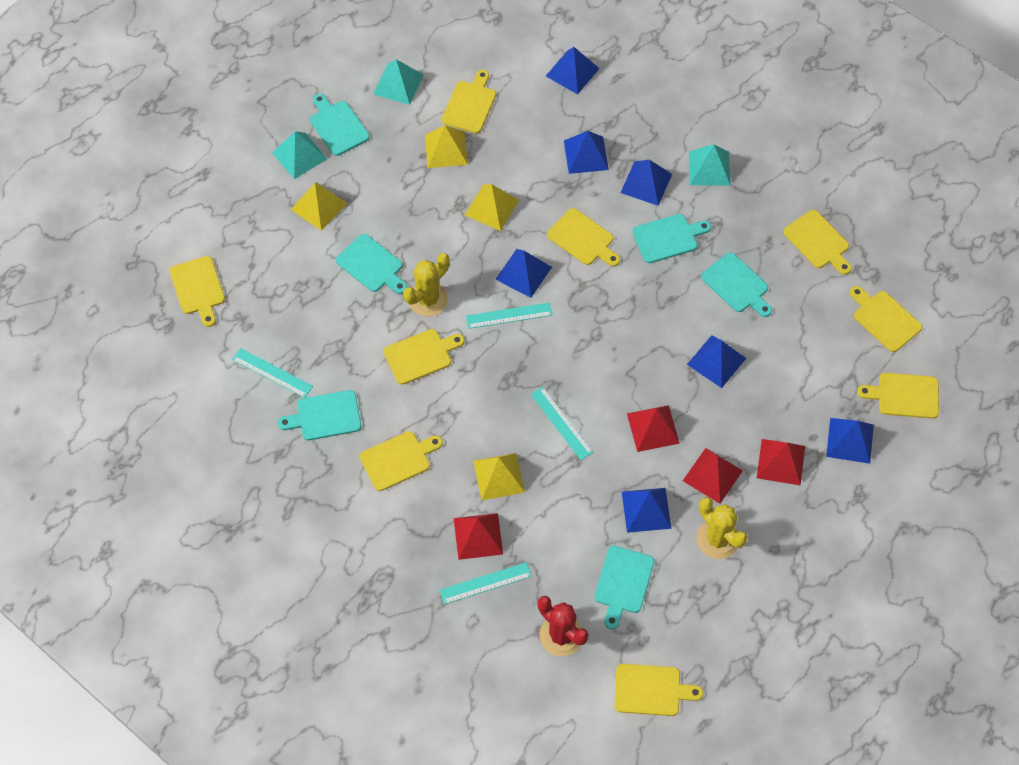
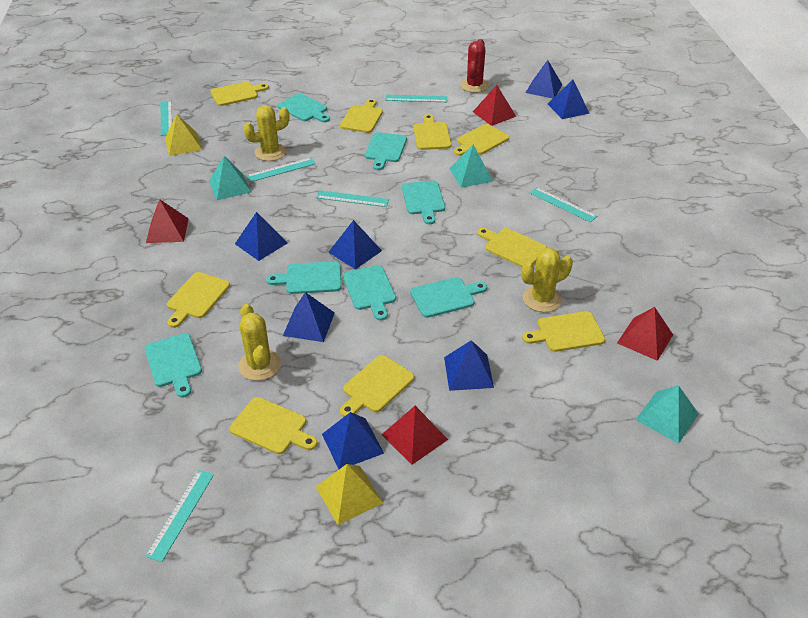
turquoise cutting board: 6 -> 7
turquoise ruler: 4 -> 6
yellow cactus: 2 -> 3
yellow pyramid: 4 -> 2

